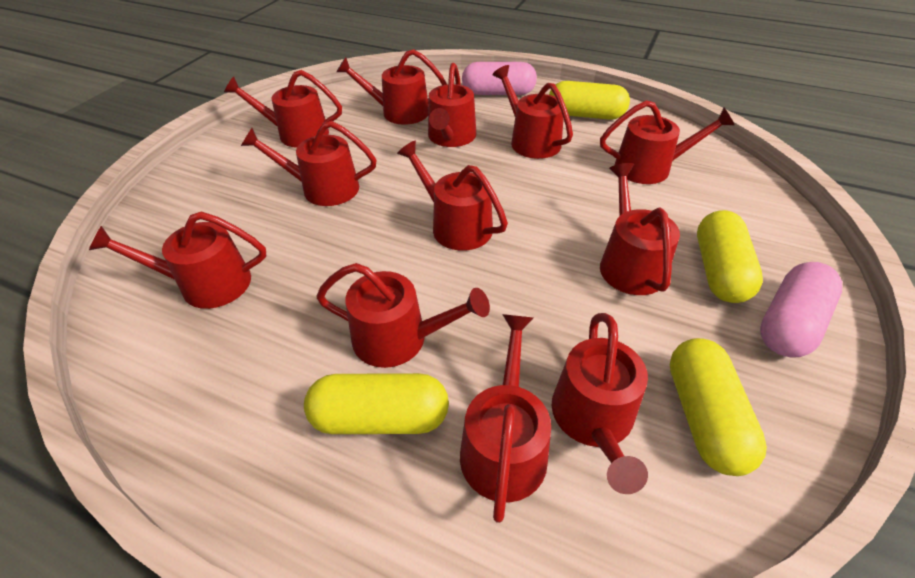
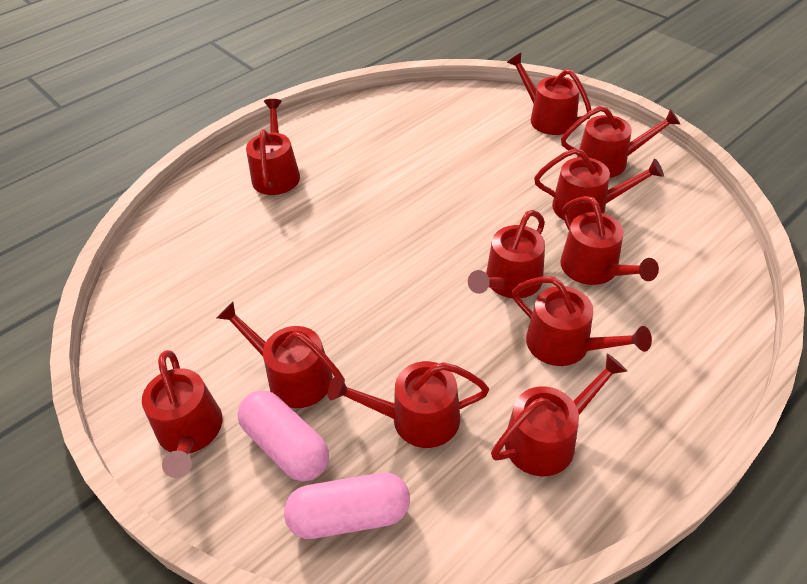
red watering can: 12 -> 11
yellow capsule: 4 -> 0

